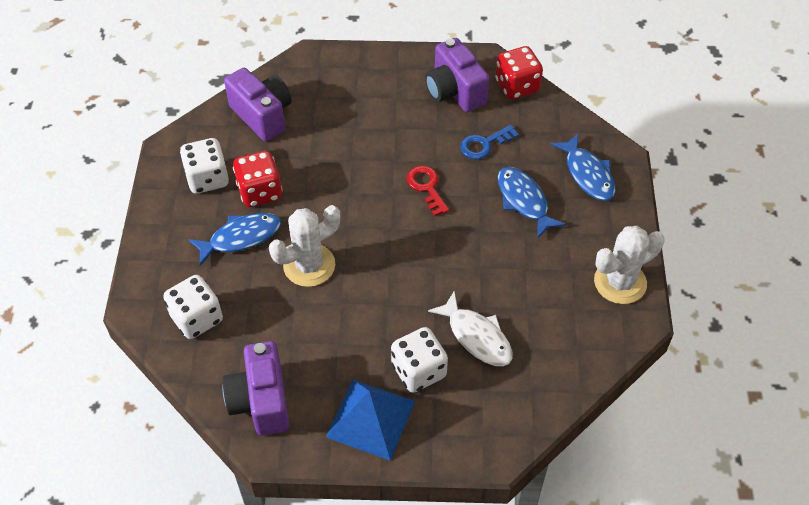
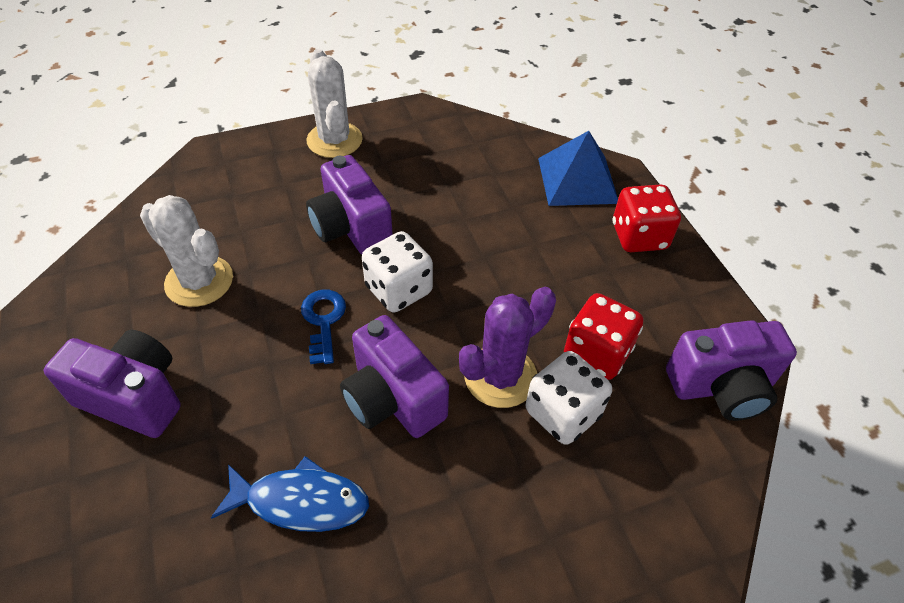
blue fish: 3 -> 1
purple cactus: 0 -> 1
purple camera: 3 -> 4
red key: 1 -> 0
white dice: 3 -> 2
white fish: 1 -> 0

